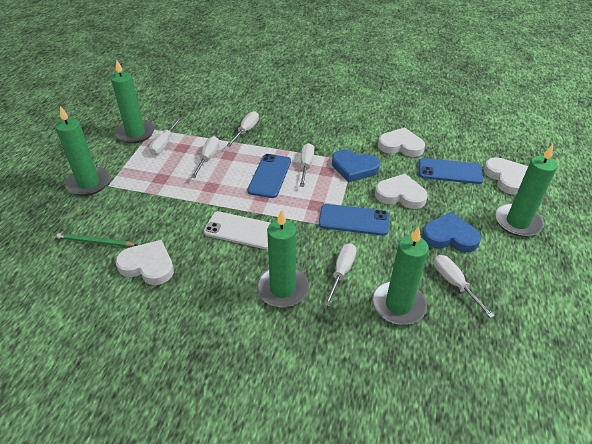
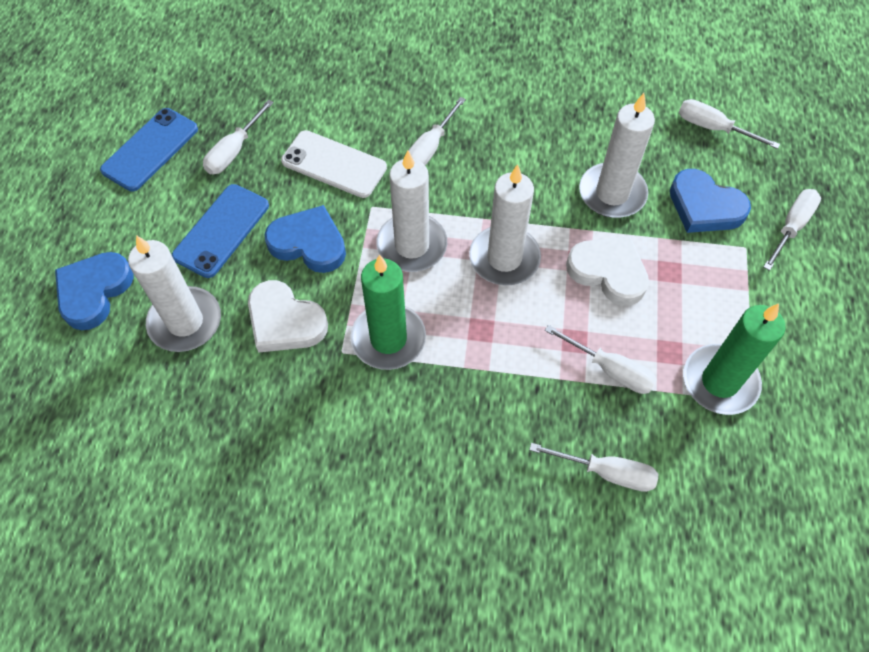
blue heart: 2 -> 3
blue phone: 3 -> 2
green candle: 5 -> 2
green pencil: 1 -> 0
white candle: 0 -> 4
white heart: 4 -> 2

